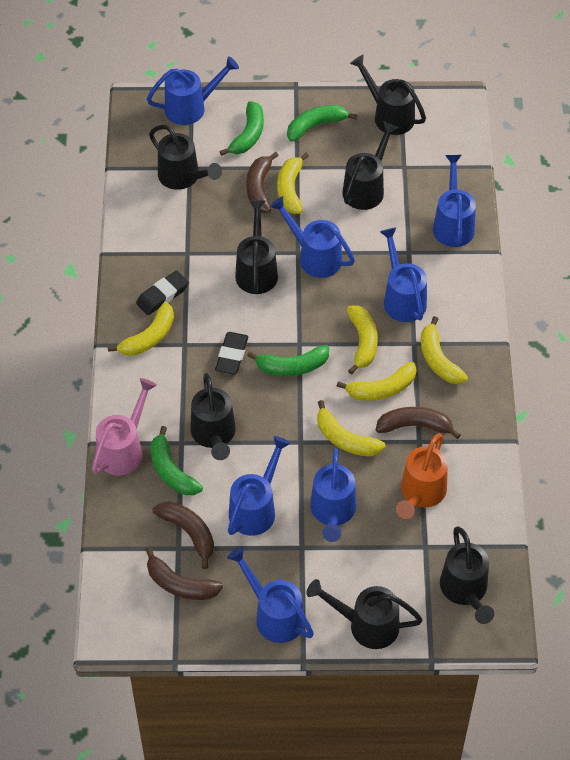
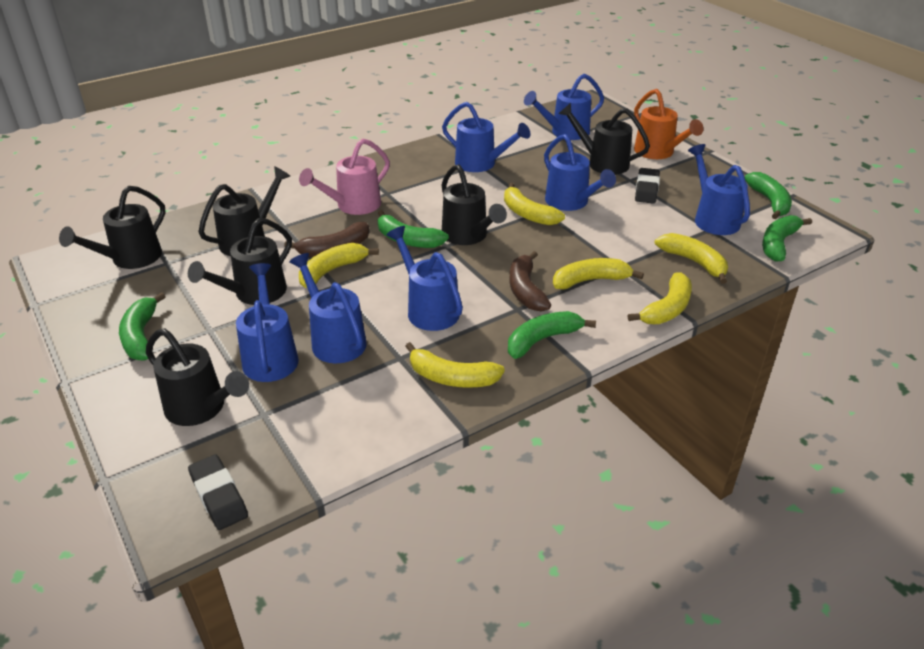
black watering can: 7 -> 6
brown banana: 4 -> 2
green banana: 4 -> 5

